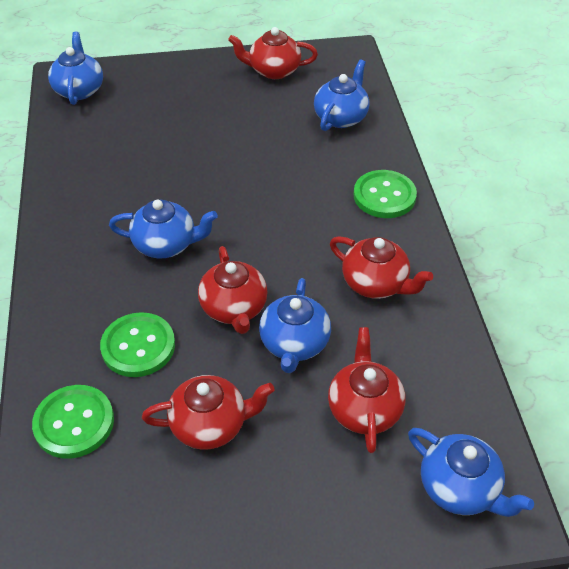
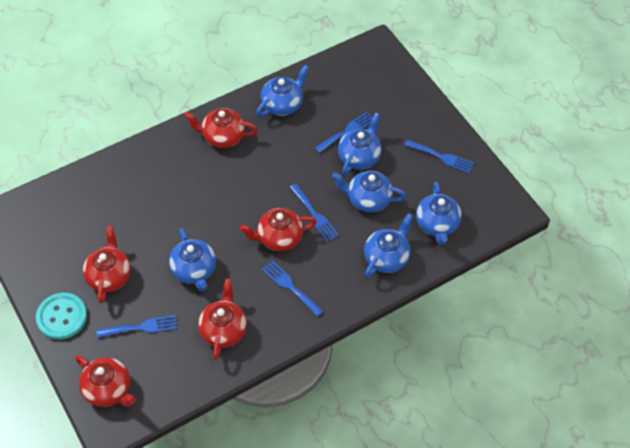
blue fork: 0 -> 5
blue teapot: 5 -> 6
green button: 3 -> 0
turquoise button: 0 -> 1

